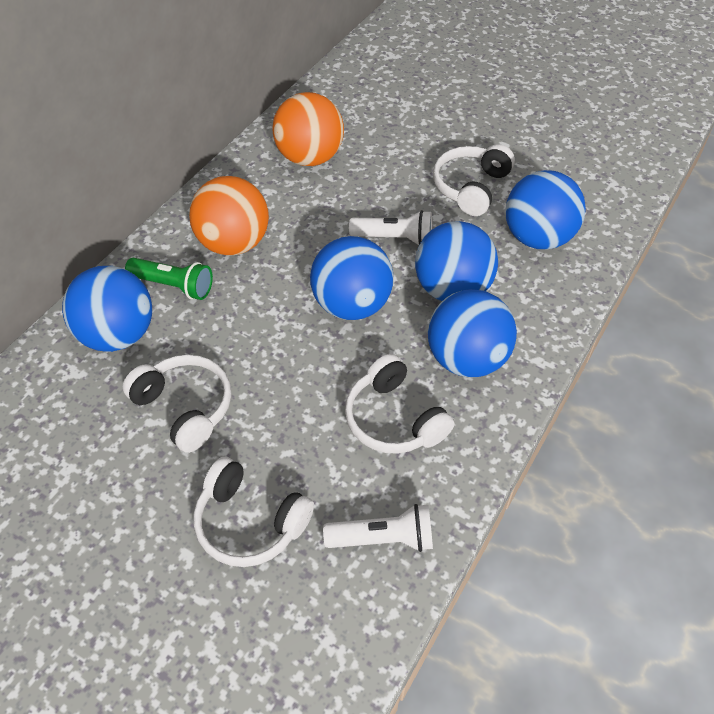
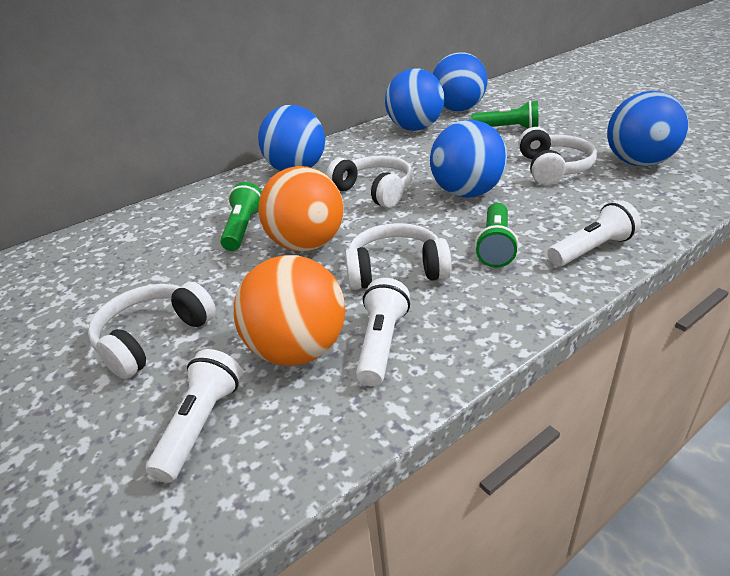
green flashlight: 1 -> 3
white flashlight: 2 -> 3

